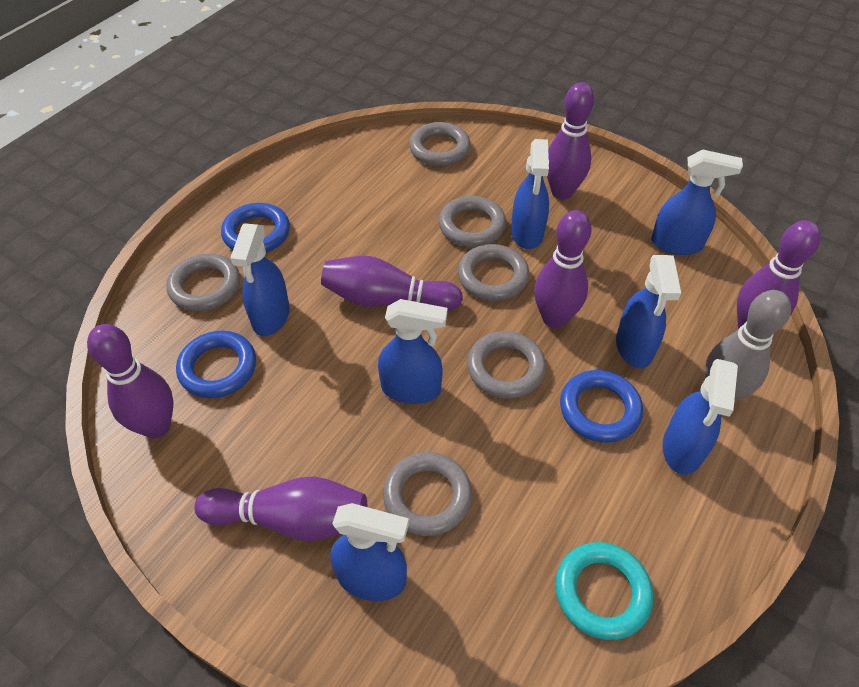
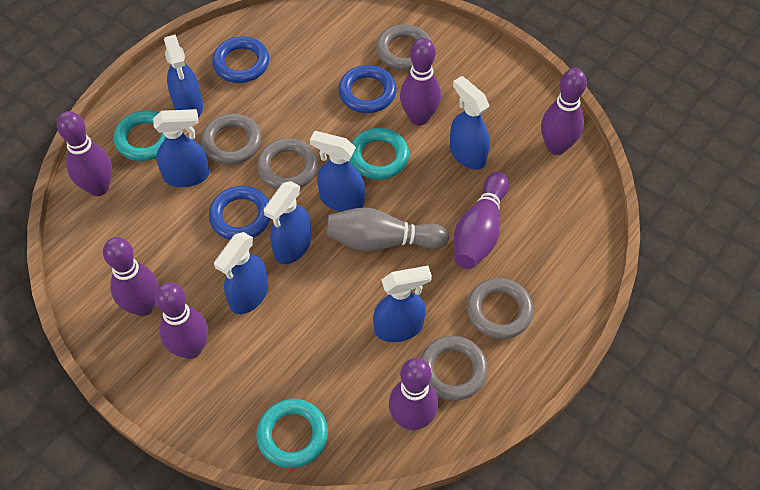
grey ring: 6 -> 5
purple bowling pin: 6 -> 7
turquoise ring: 1 -> 3

